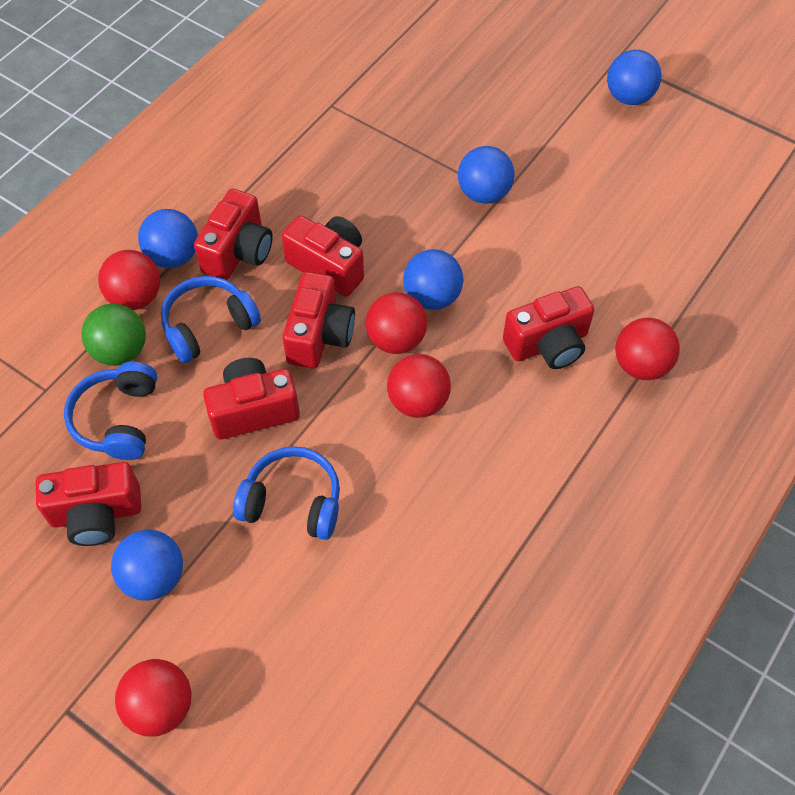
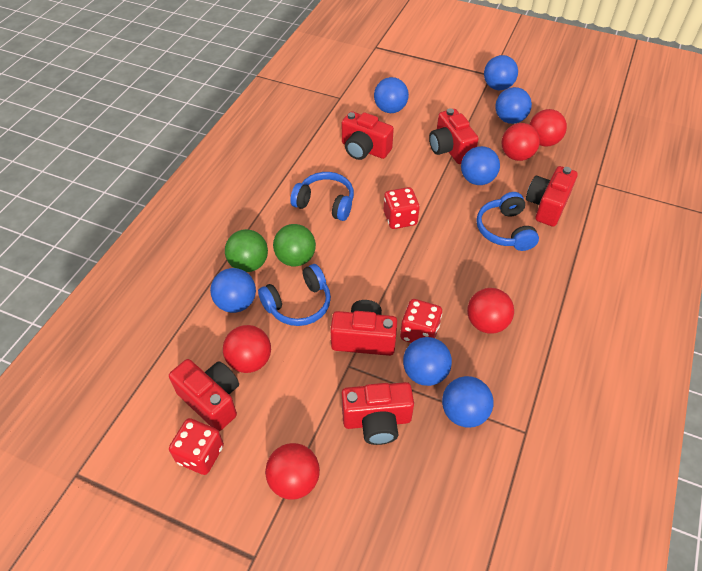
blue ball: 5 -> 7
green ball: 1 -> 2
red dice: 0 -> 3

